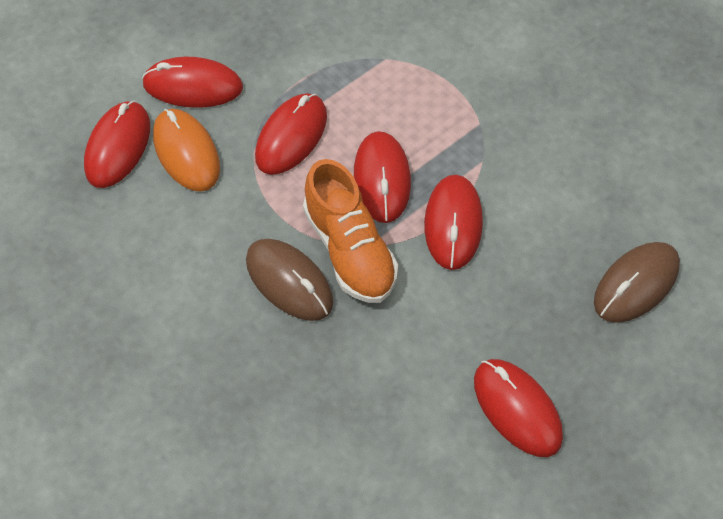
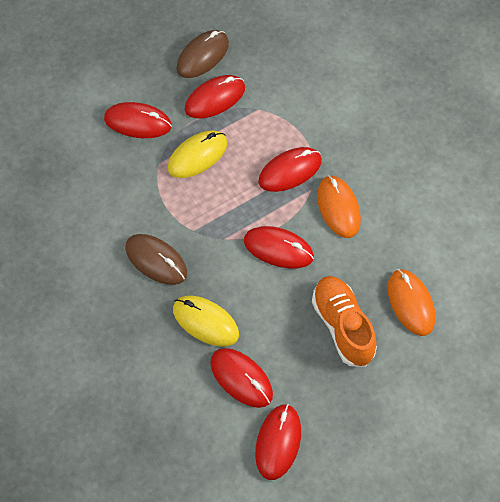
orange mouse: 1 -> 2
yellow mouse: 0 -> 2

